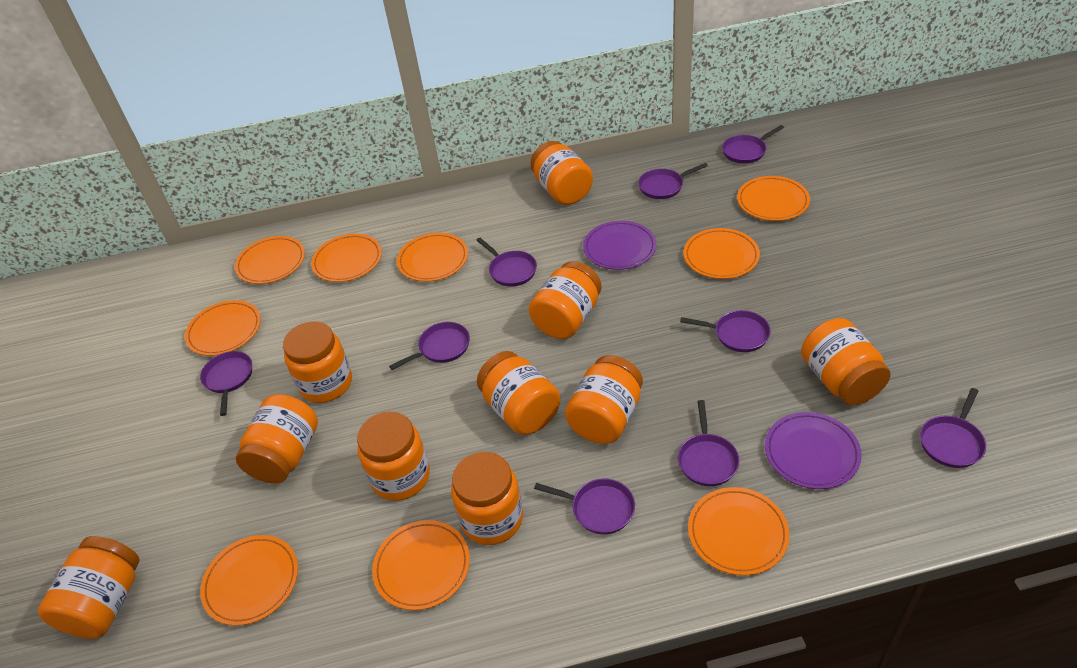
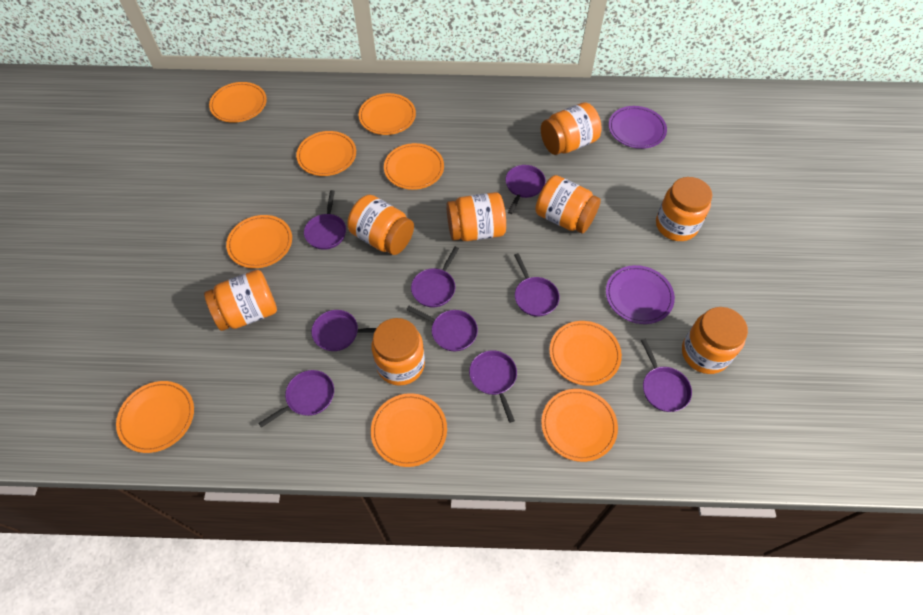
orange jar: 10 -> 8

